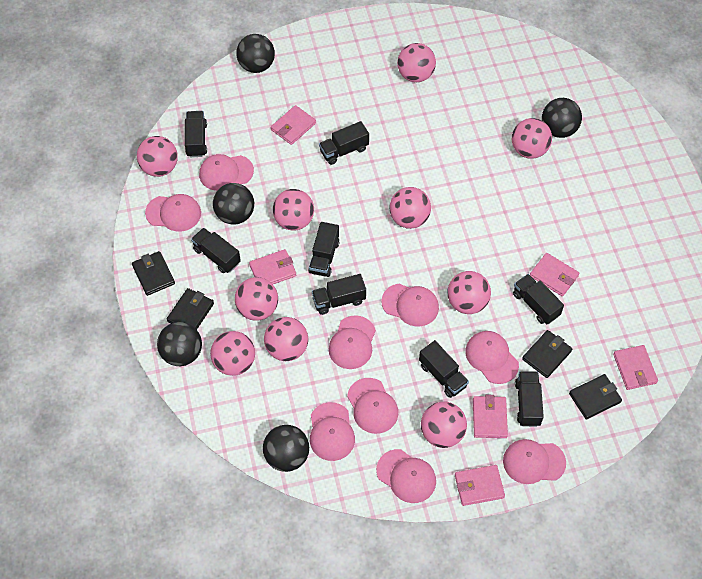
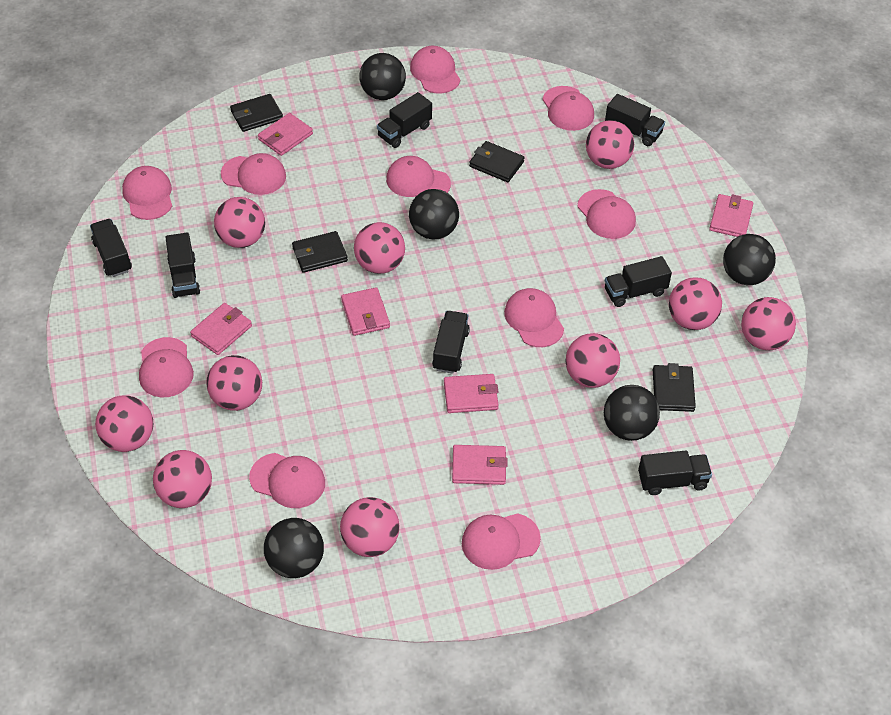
black truck: 8 -> 7
pink cap: 9 -> 10

